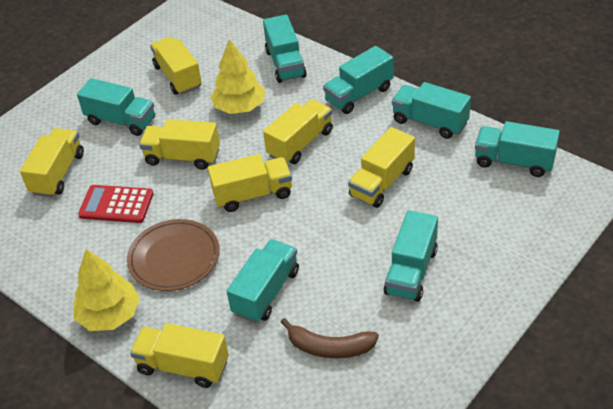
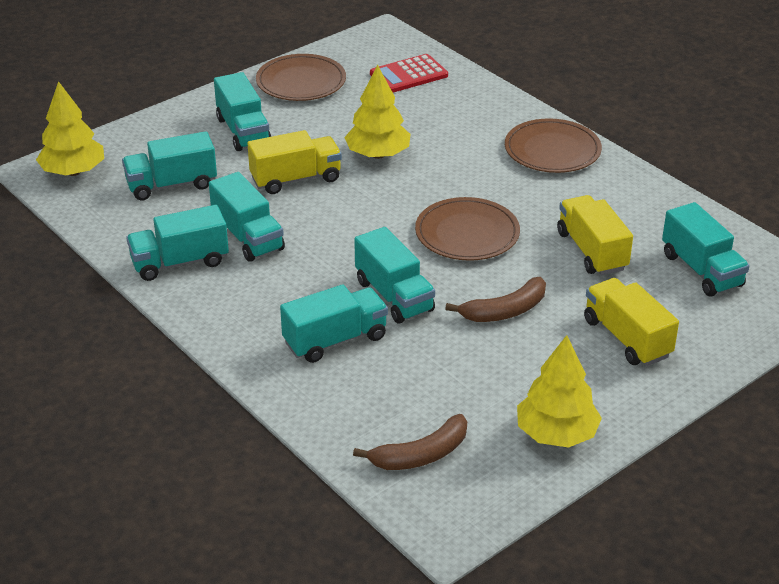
brown banana: 1 -> 2
brown plate: 1 -> 3
yellow tree: 2 -> 3
yellow truck: 7 -> 3

